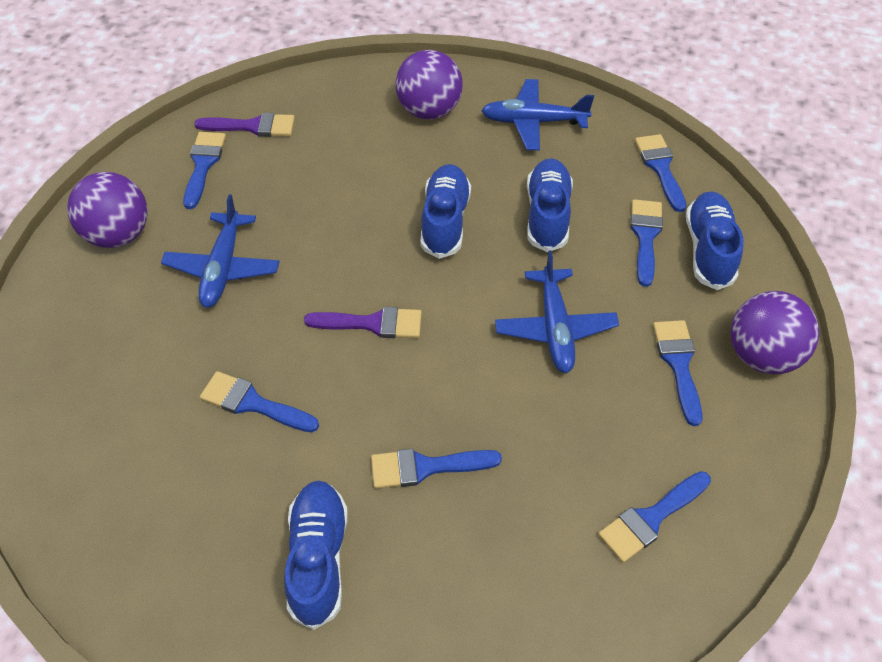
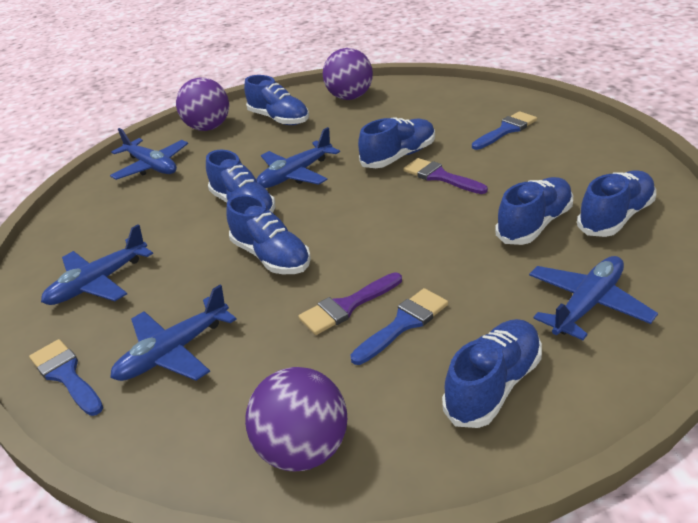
blue brush: 7 -> 3
blue plane: 3 -> 5
blue shoe: 4 -> 7

